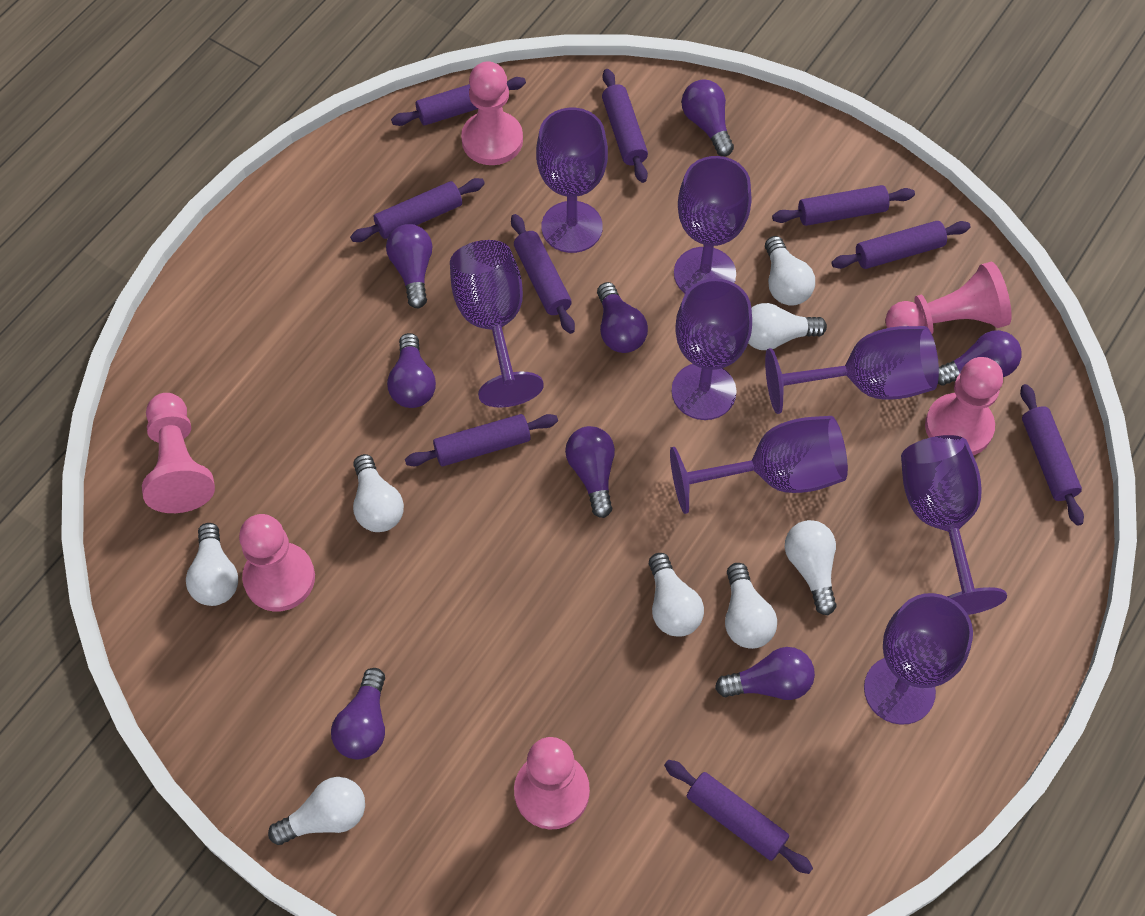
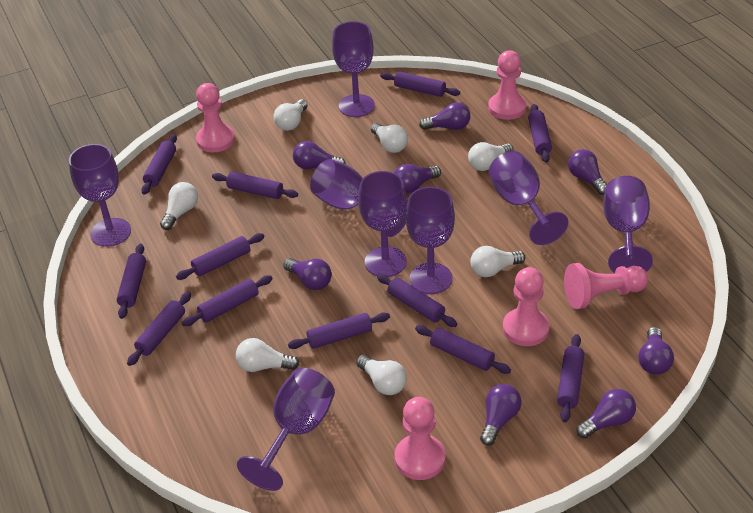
pink pawn: 6 -> 5
purple rolling pin: 9 -> 12
white light bulb: 8 -> 7

